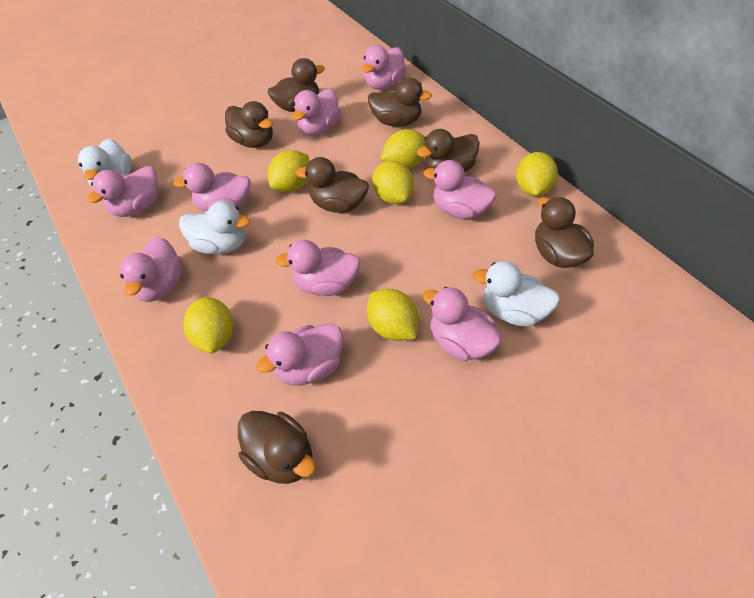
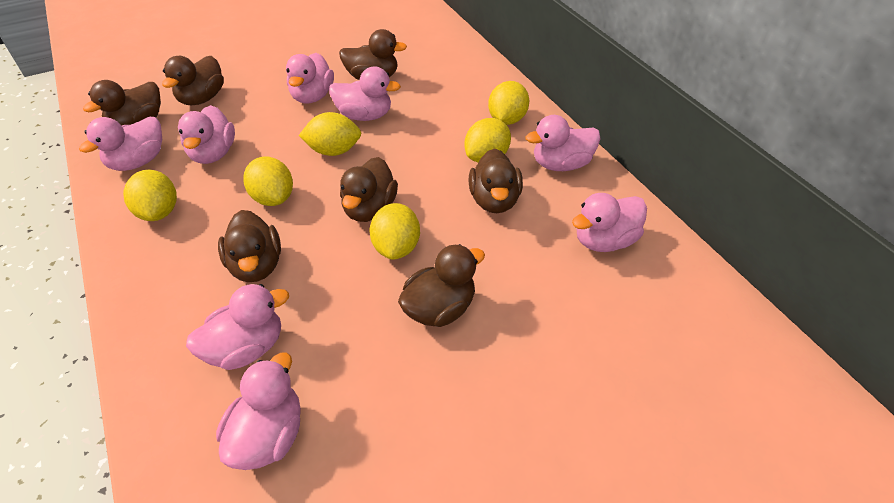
pink duck: 9 -> 8
white duck: 3 -> 0

